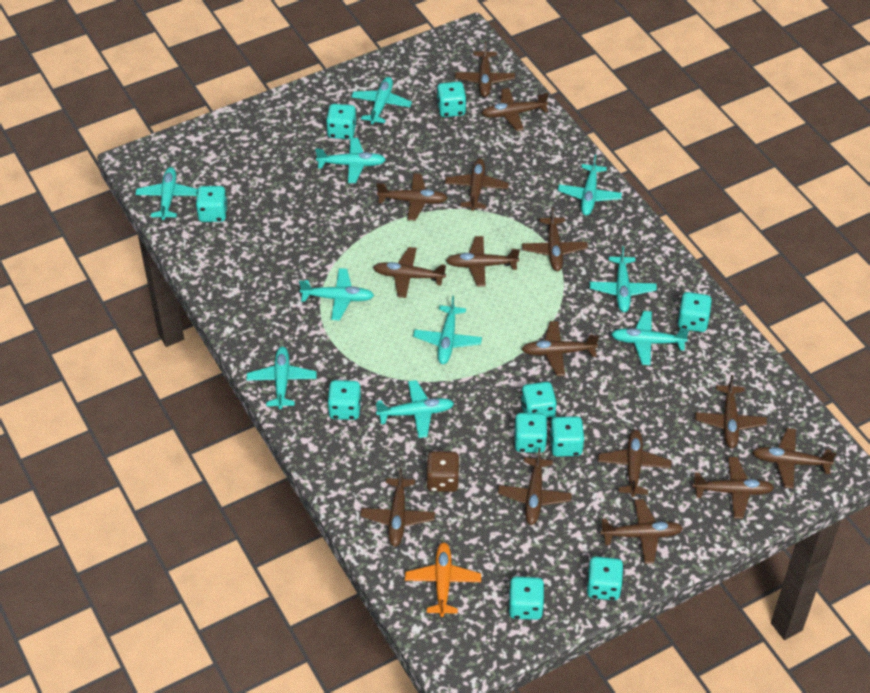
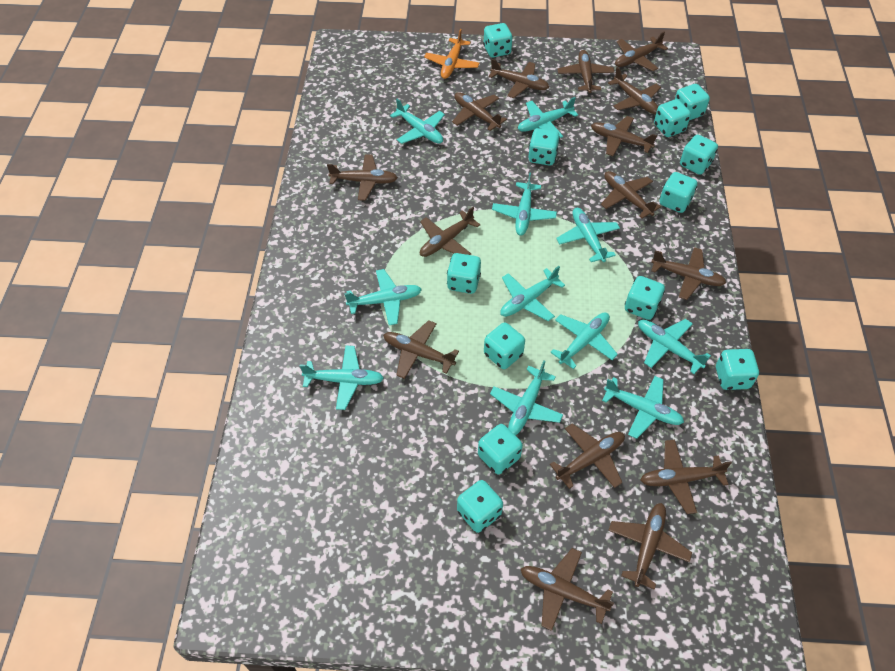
brown dice: 1 -> 0
turquoise dice: 10 -> 12
turquoise plane: 10 -> 11

